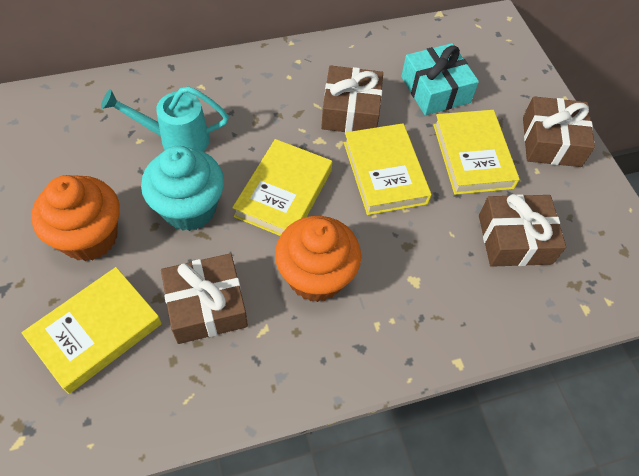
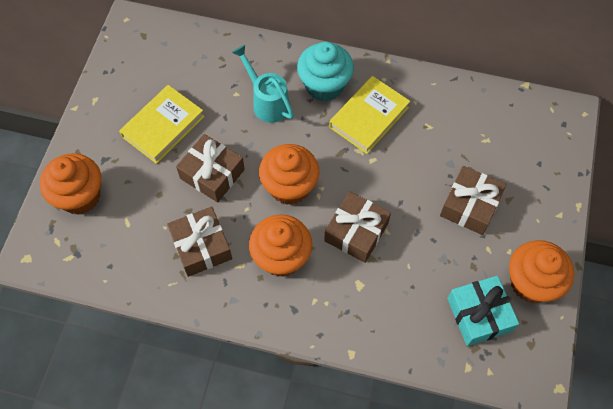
orange cupcake: 2 -> 4
yellow book: 4 -> 2

